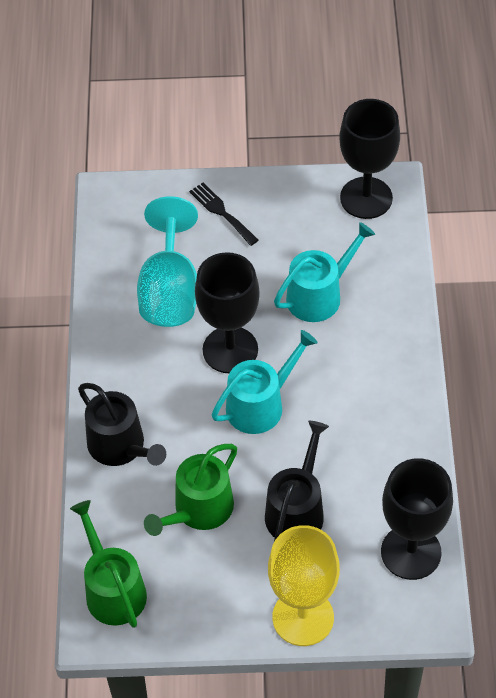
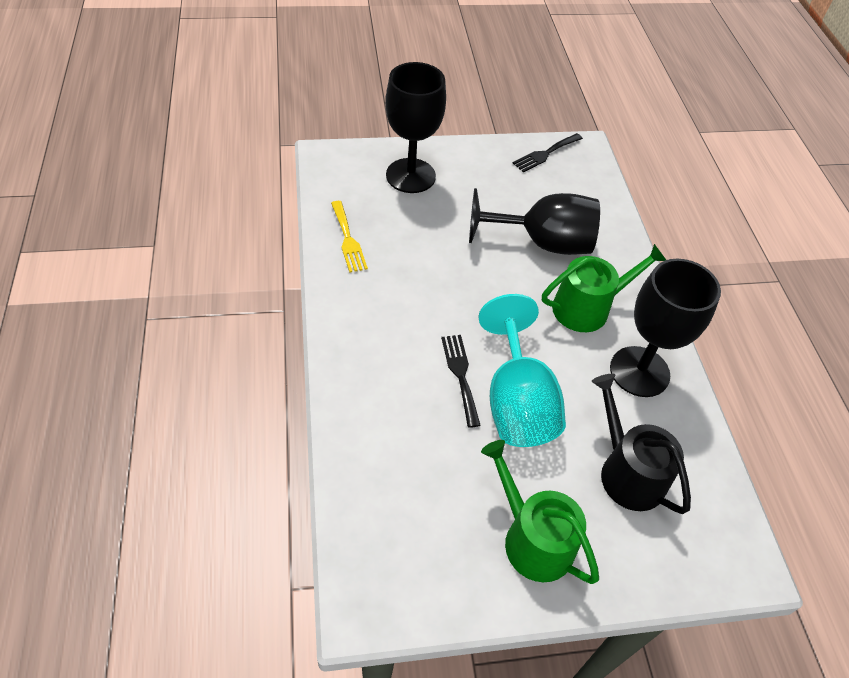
black fork: 1 -> 2
black watering can: 2 -> 1
turquoise watering can: 2 -> 0
yellow fork: 0 -> 1
yellow goblet: 1 -> 0

